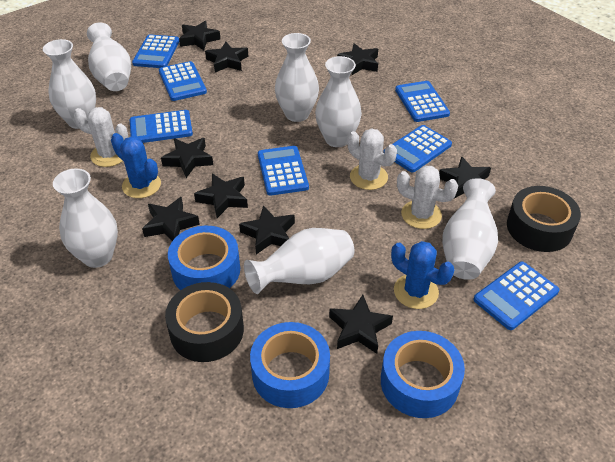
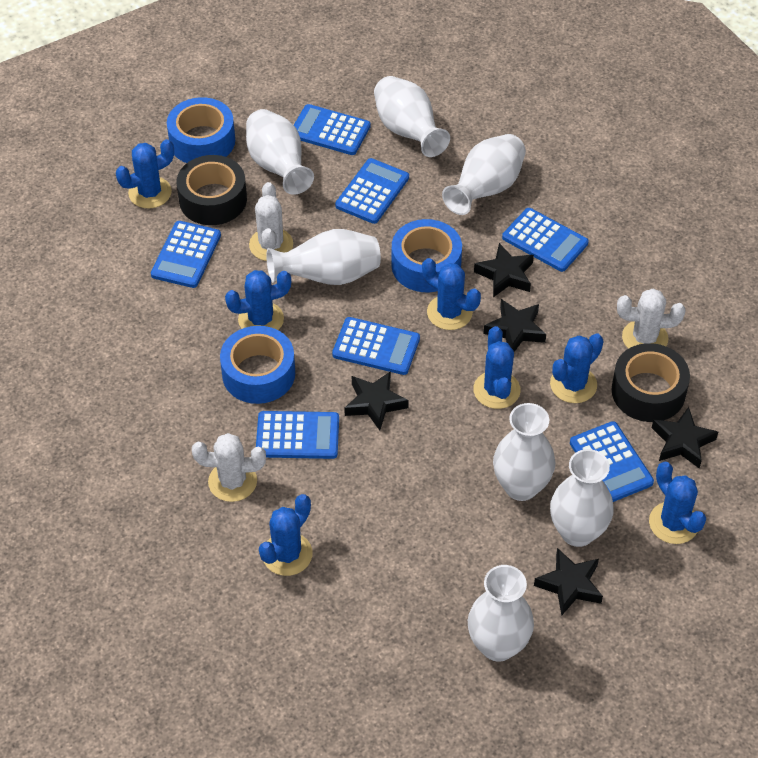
black star: 9 -> 5
blue cactus: 2 -> 7

